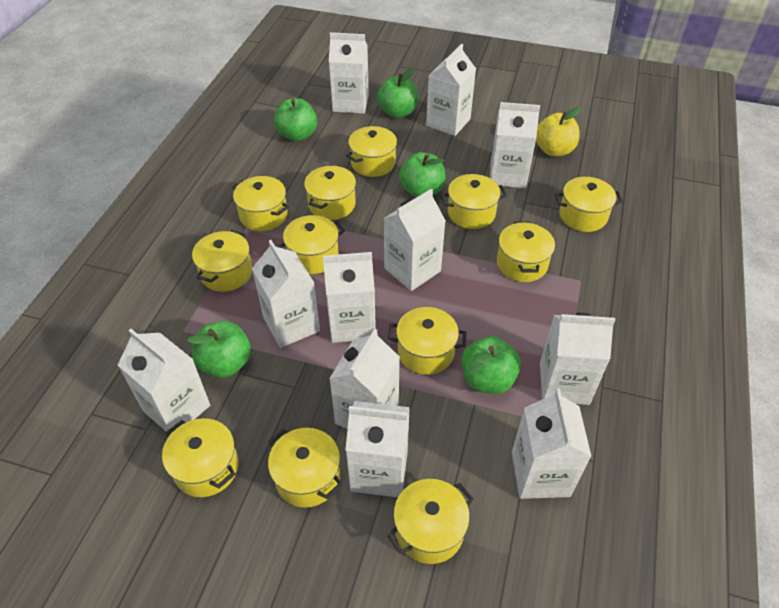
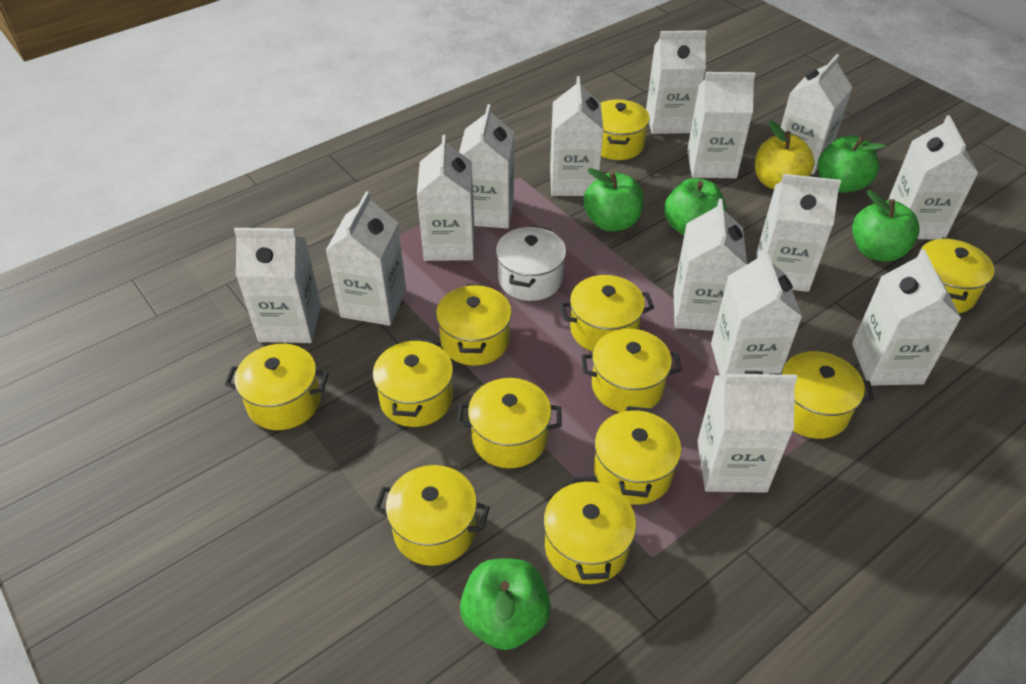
white carton: 11 -> 14
white pot: 0 -> 1

